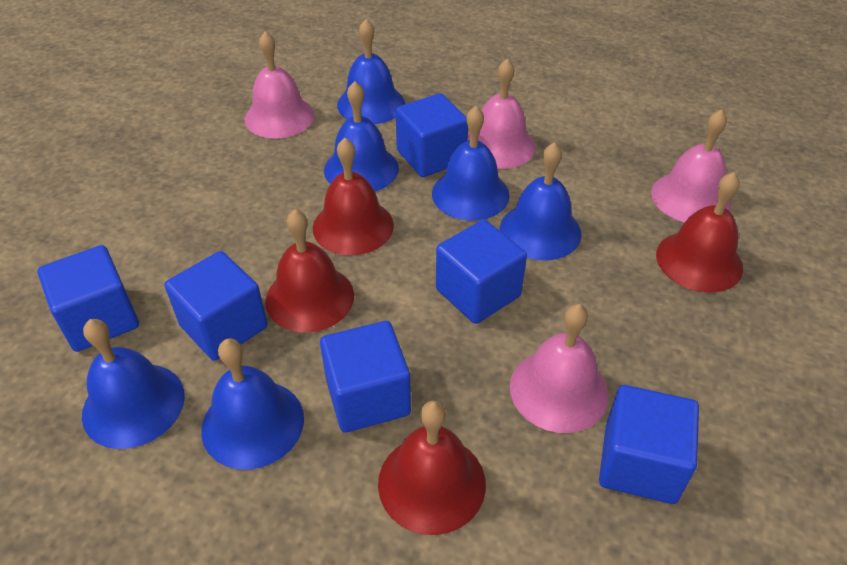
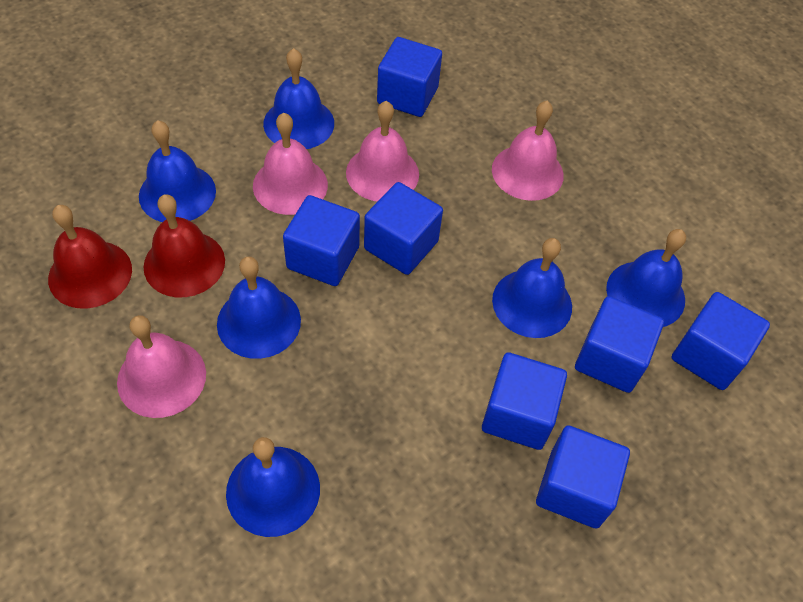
blue cube: 6 -> 7
red bell: 4 -> 2

